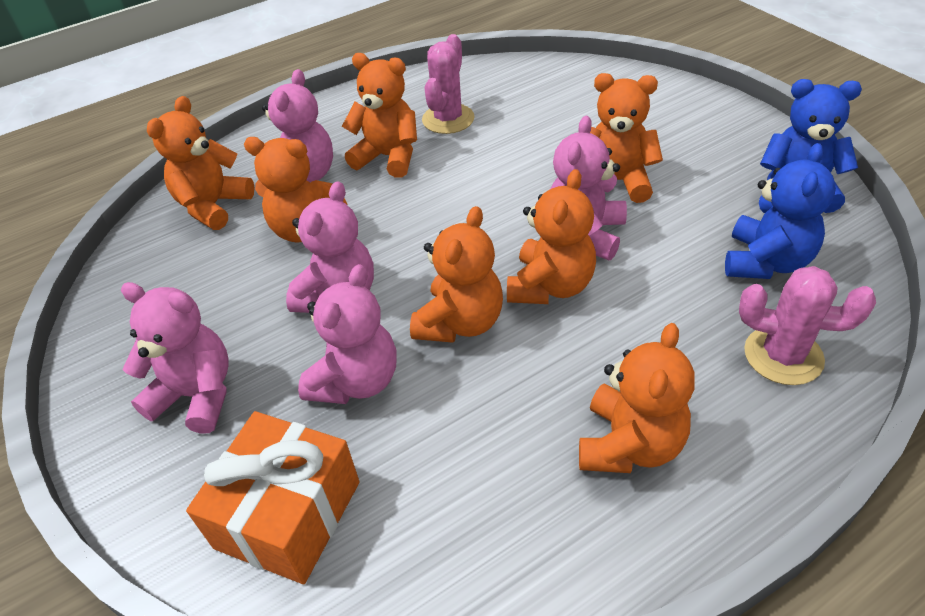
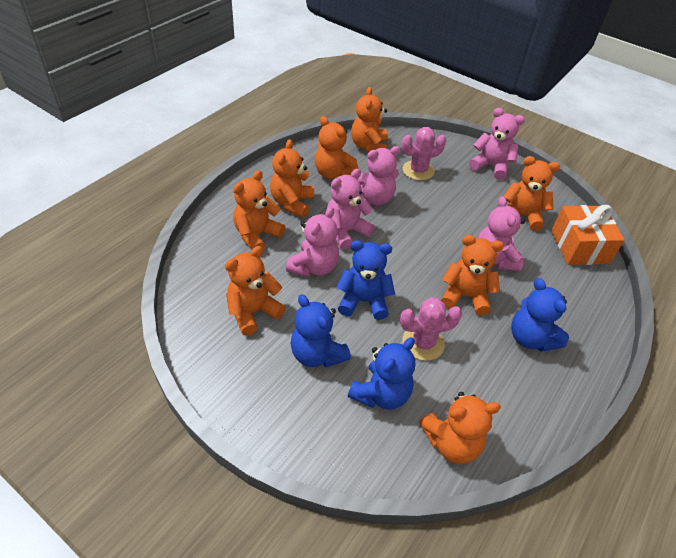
blue teddy bear: 2 -> 4
orange teddy bear: 7 -> 8

